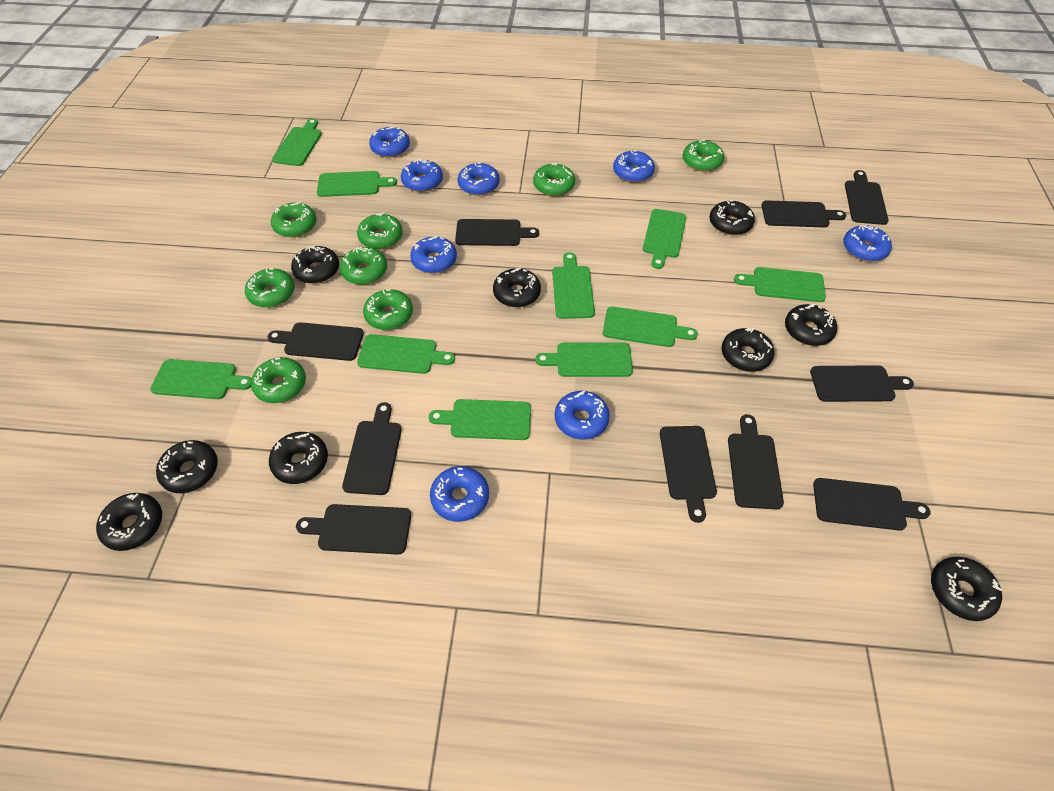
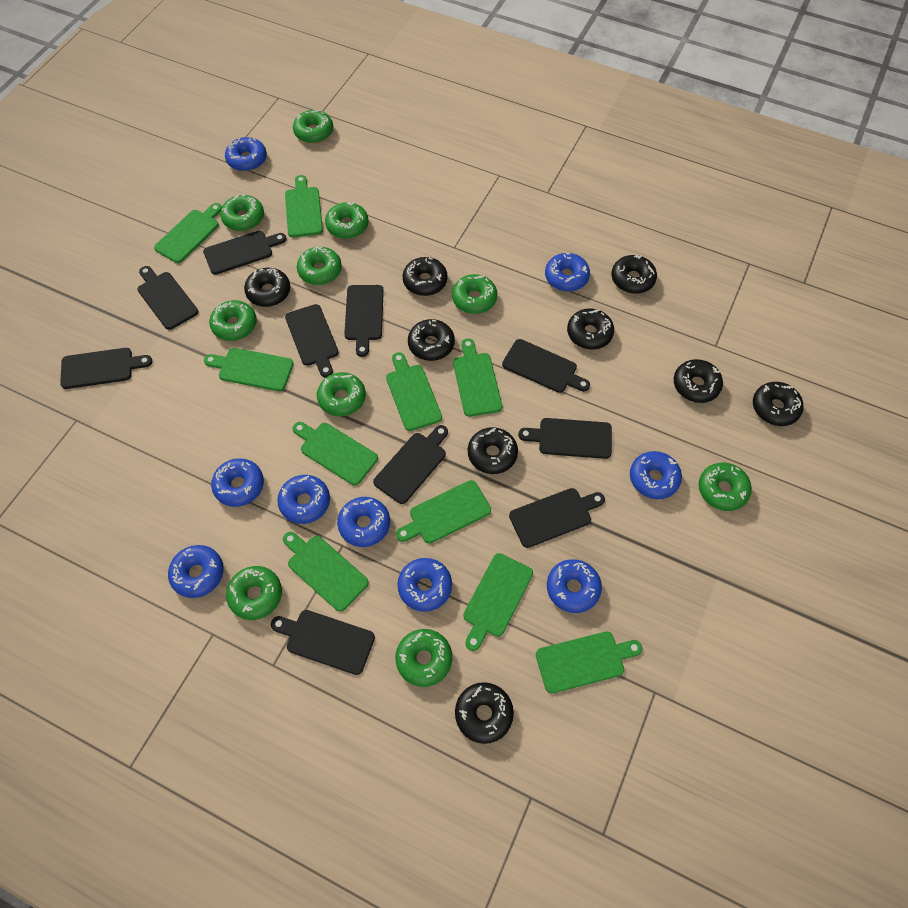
blue donut: 8 -> 9
green donut: 8 -> 10

